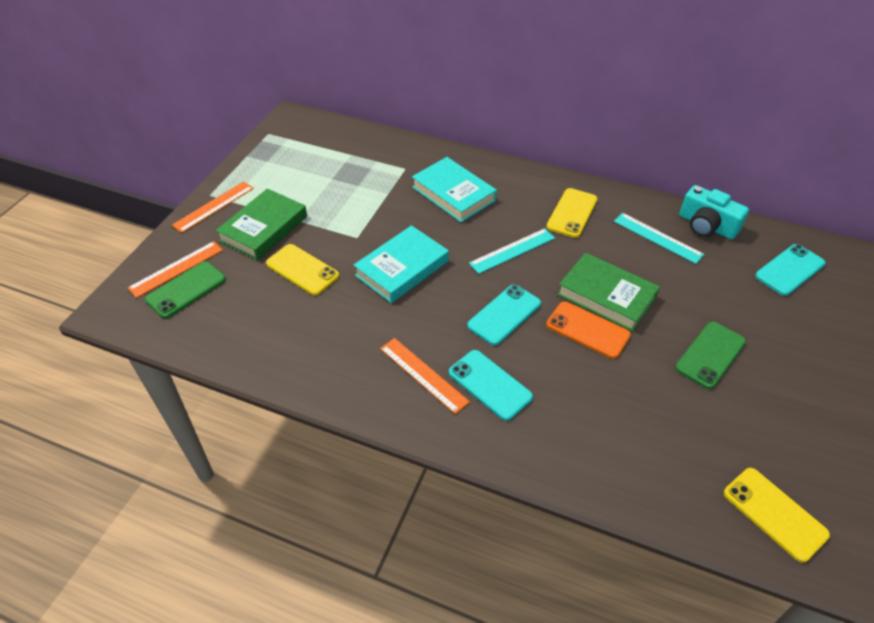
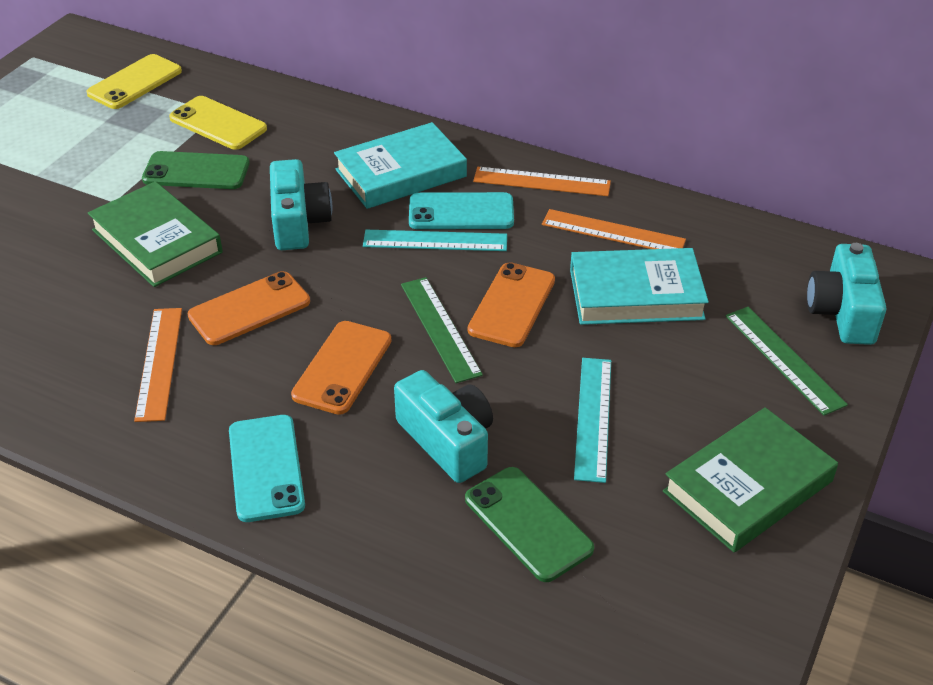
green ruler: 0 -> 2
orange phone: 1 -> 3
turquoise camera: 1 -> 3
turquoise phone: 3 -> 2
yellow phone: 3 -> 2

